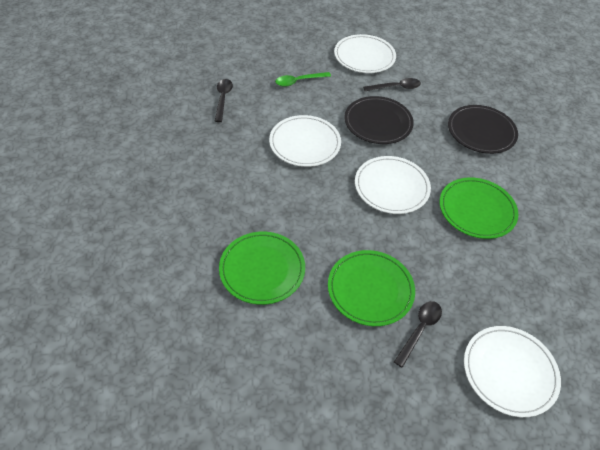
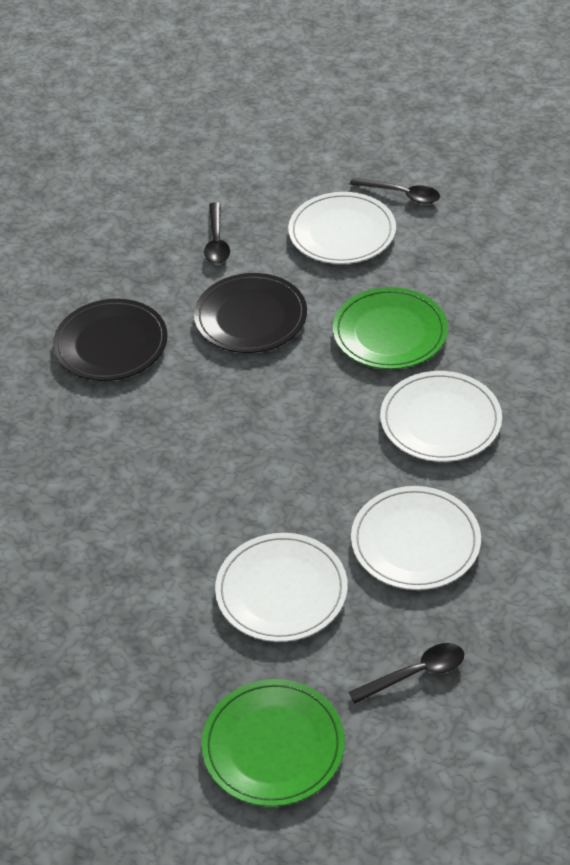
green plate: 3 -> 2
green spoon: 1 -> 0

